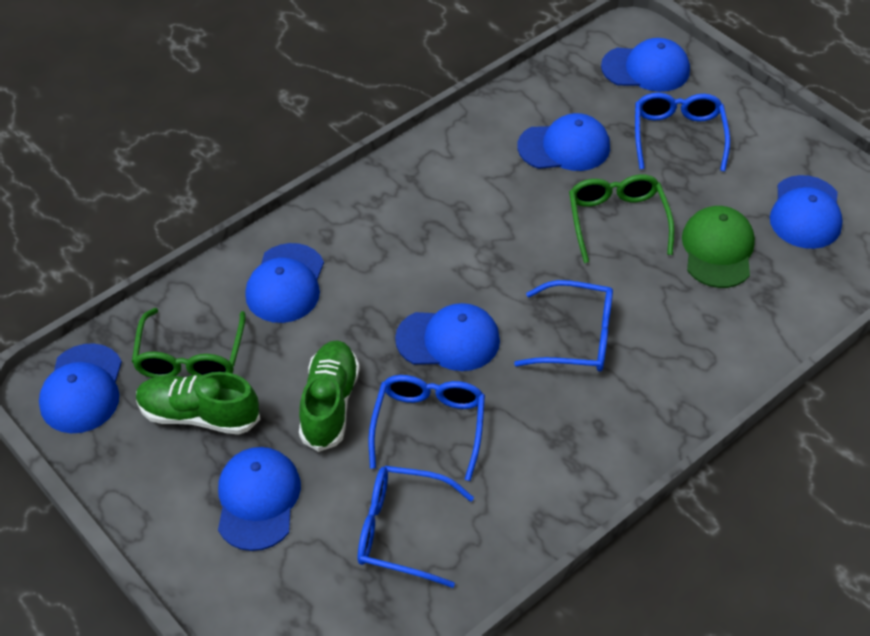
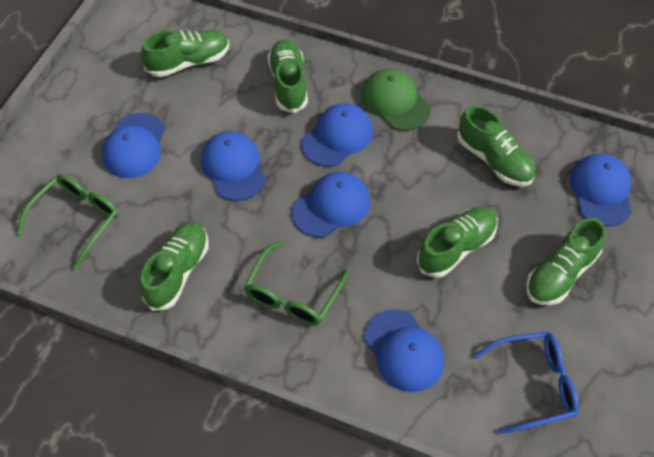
blue cap: 7 -> 6
blue glasses: 4 -> 1
green shoe: 2 -> 6

